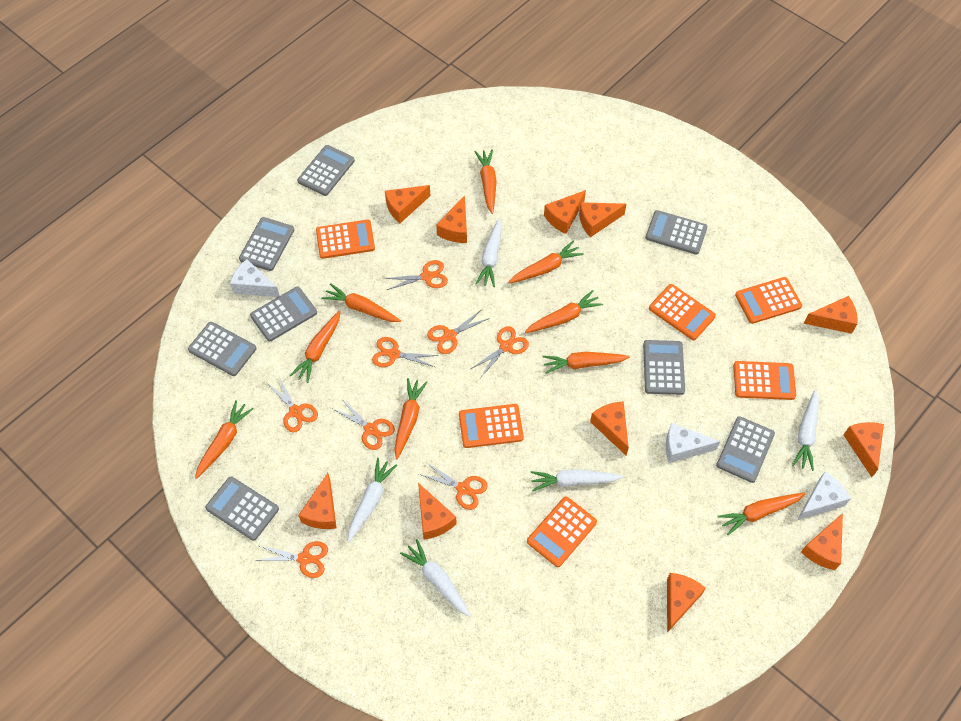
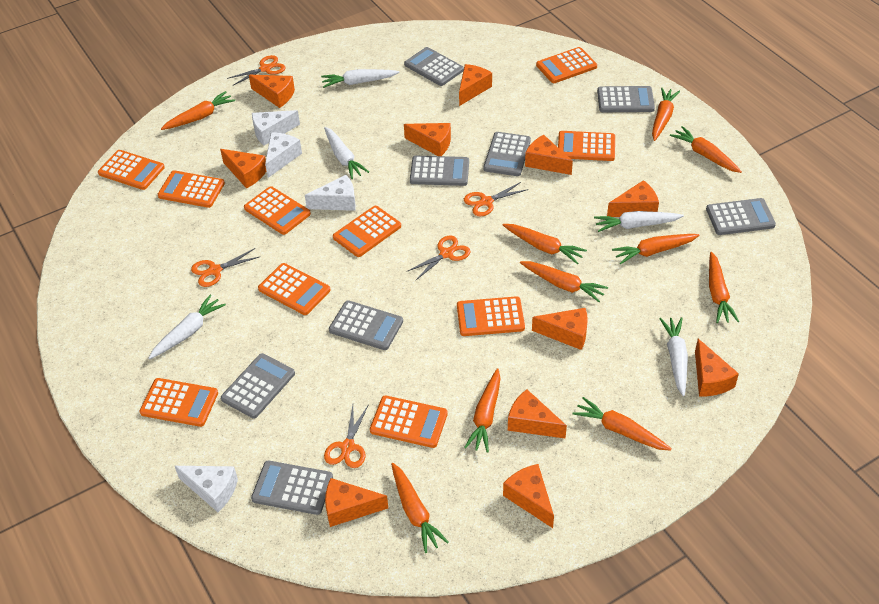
orange calculator: 6 -> 10
orange carrot: 9 -> 10
orange scissors: 8 -> 5
white cheese: 3 -> 4

